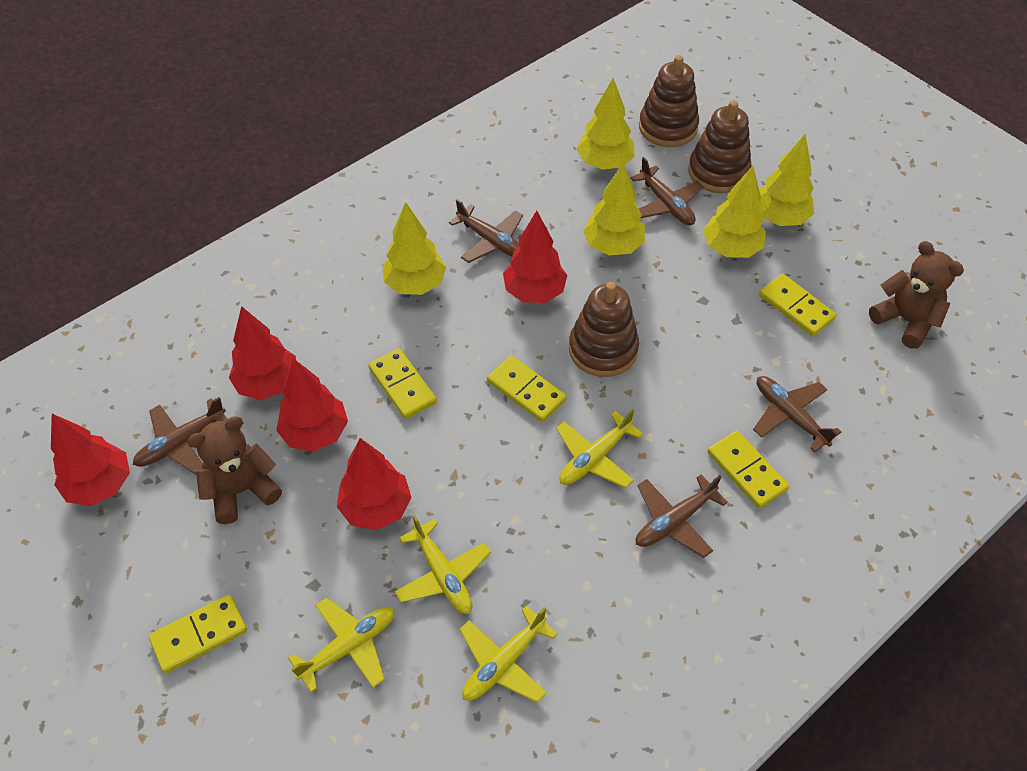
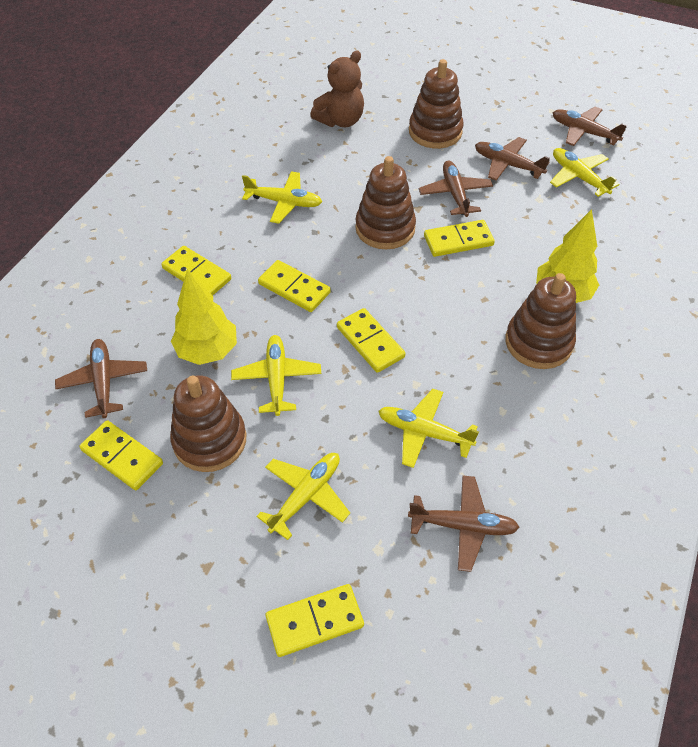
brown stacking toy: 3 -> 4
brown teddy bear: 2 -> 1
red tree: 5 -> 0
yellow domino: 5 -> 6
yellow plane: 4 -> 5
yellow tree: 5 -> 2

